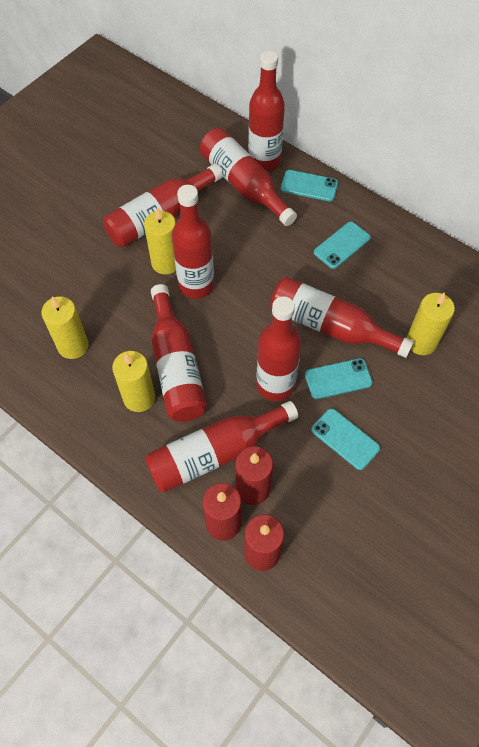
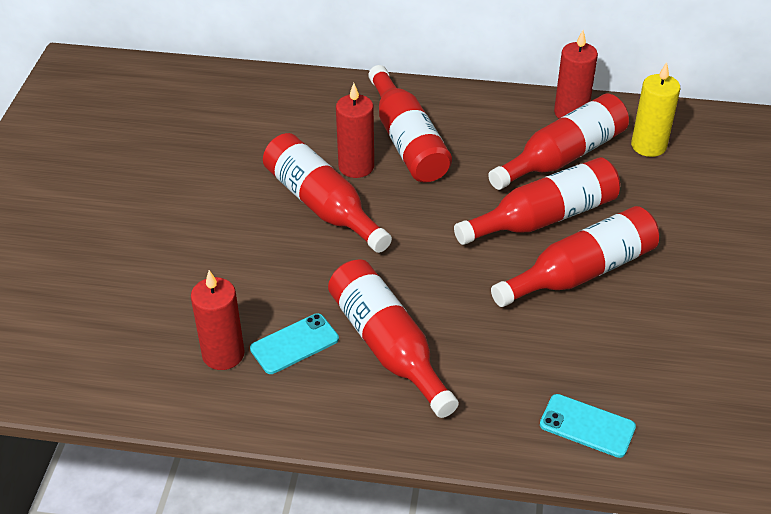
red bottle: 8 -> 6
turquoise phone: 4 -> 2
yellow candle: 4 -> 1

